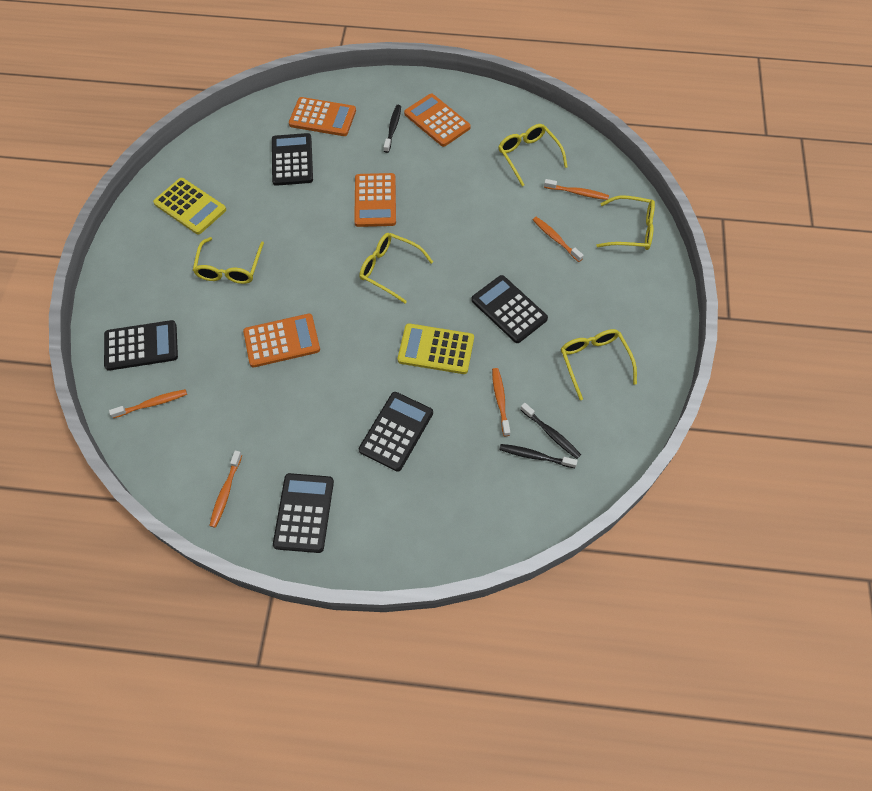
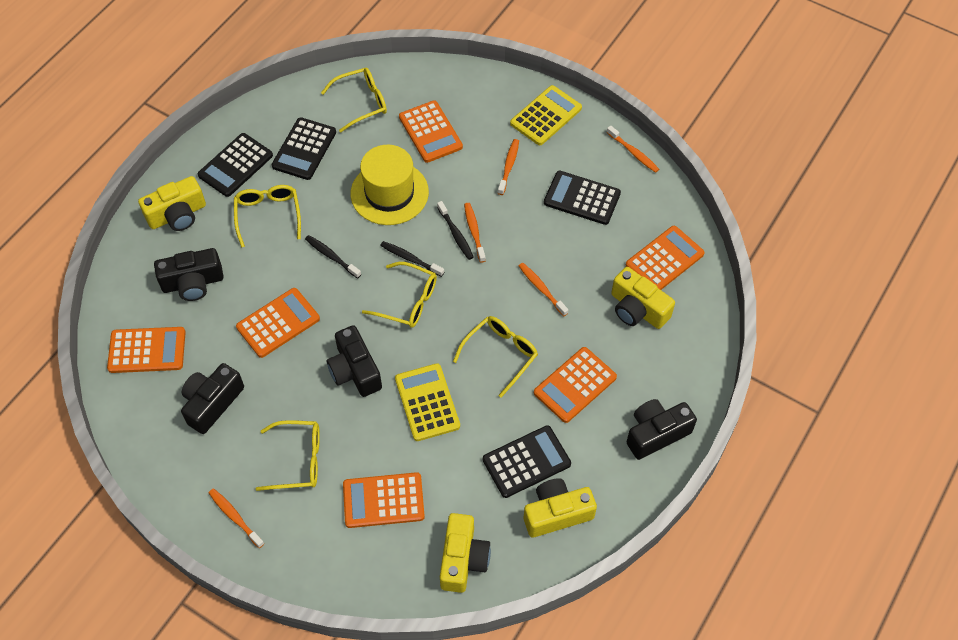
black calculator: 5 -> 4
black camera: 0 -> 4
orange calculator: 4 -> 6
yellow camera: 0 -> 4
yellow hat: 0 -> 1

